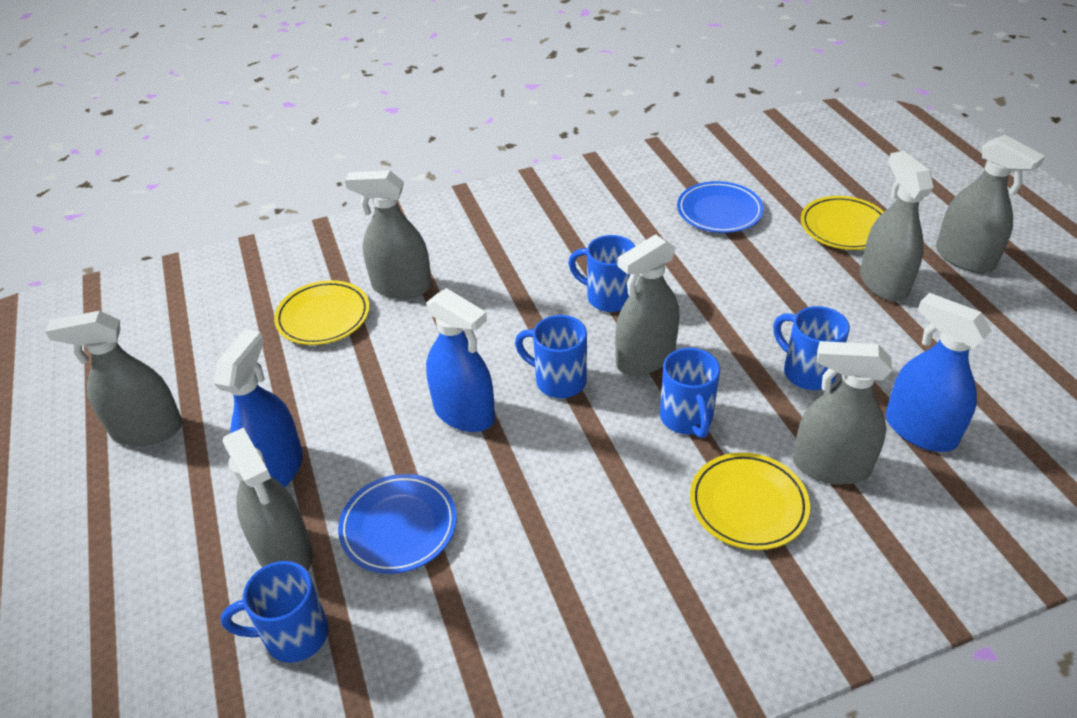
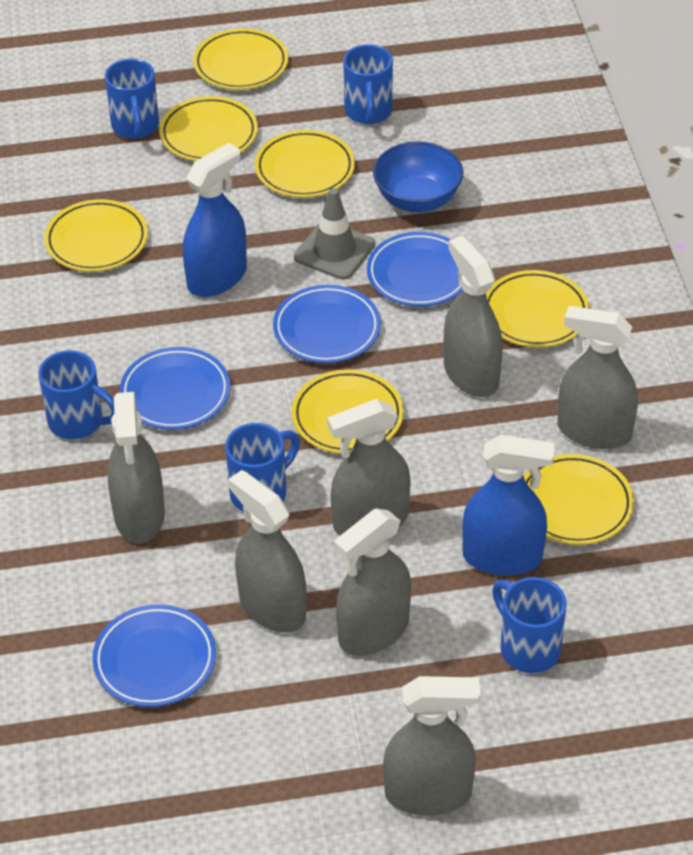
blue bowl: 0 -> 1
blue plate: 2 -> 4
blue spray bottle: 3 -> 2
grey traffic cone: 0 -> 1
yellow plate: 3 -> 7

